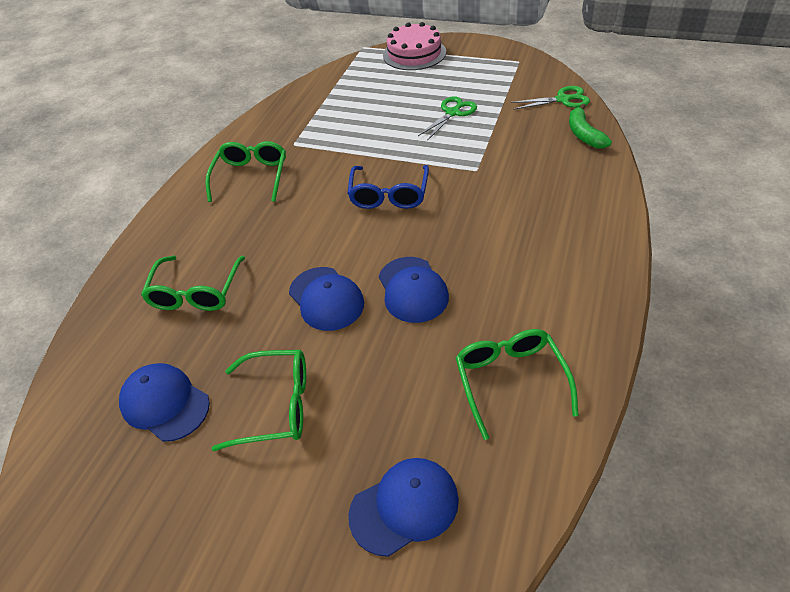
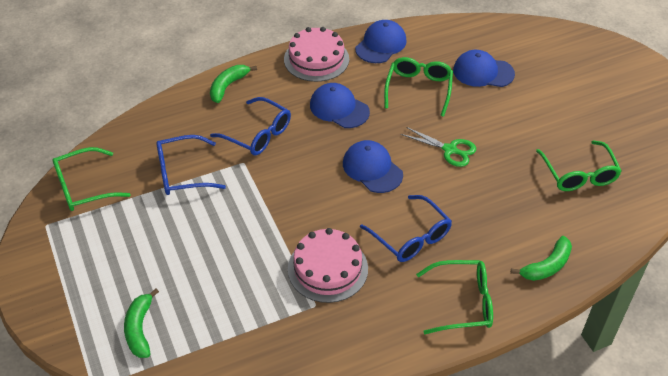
blue glasses: 1 -> 3
green banana: 1 -> 3
green scissors: 2 -> 1
pink cake: 1 -> 2

